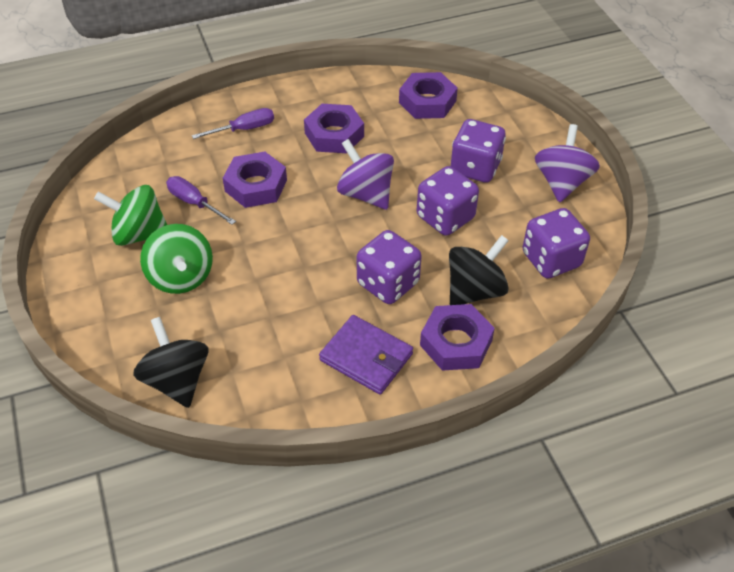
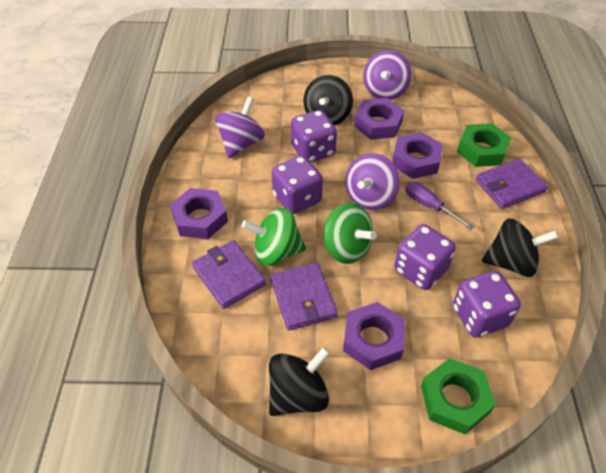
black spinning top: 2 -> 3
green nut: 0 -> 2
purple screwdriver: 2 -> 1
purple spinning top: 2 -> 3
purple wallet: 1 -> 3

